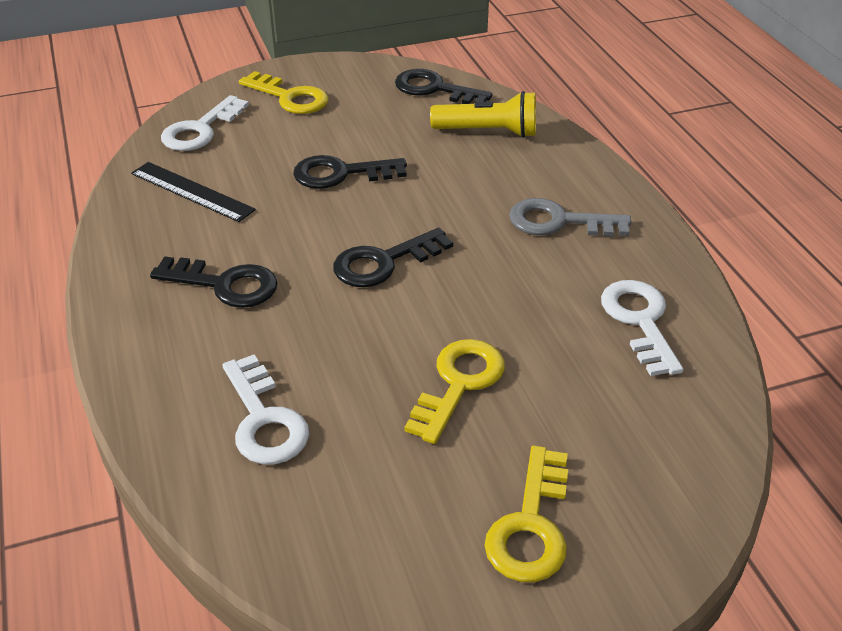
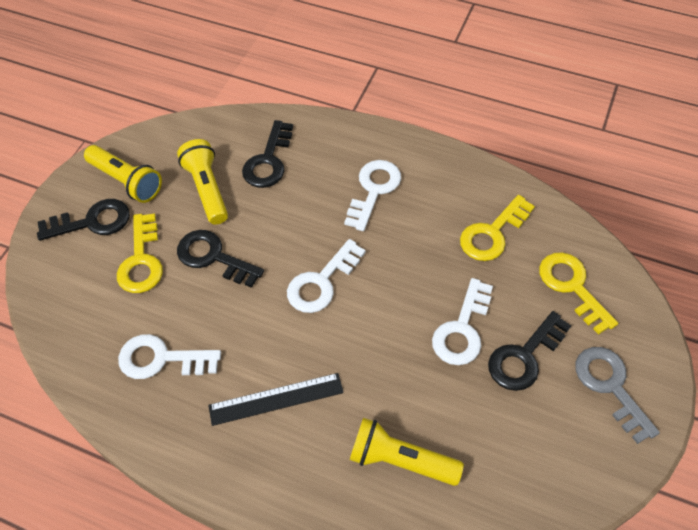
white key: 3 -> 4
yellow flashlight: 1 -> 3

